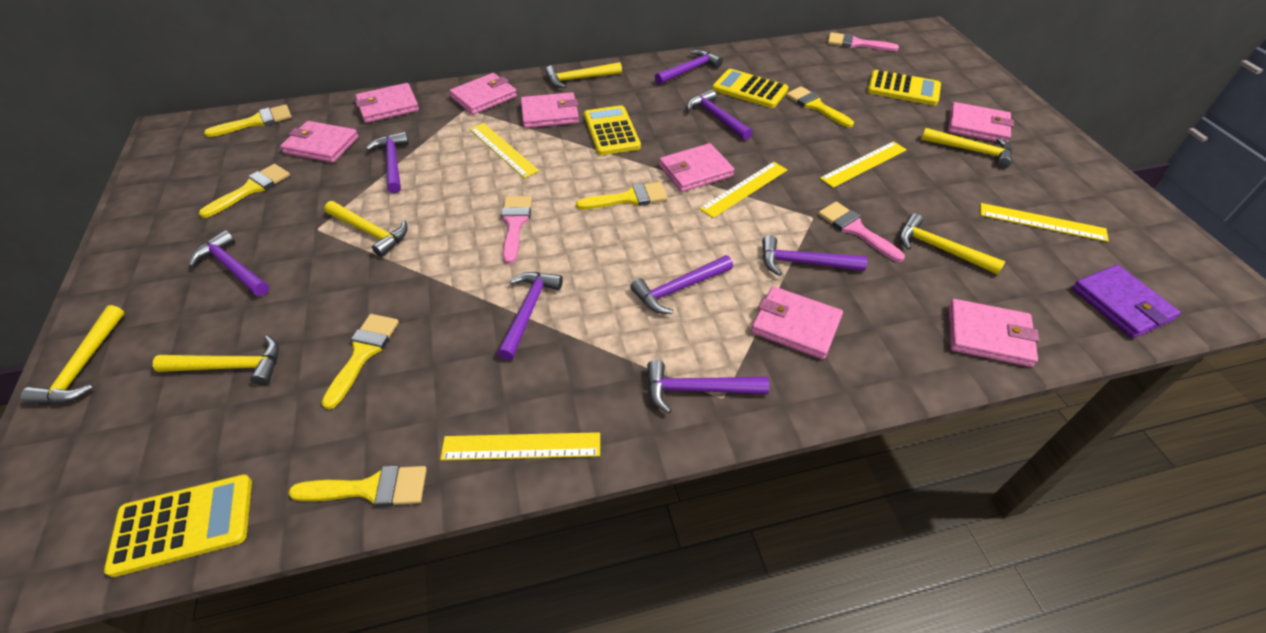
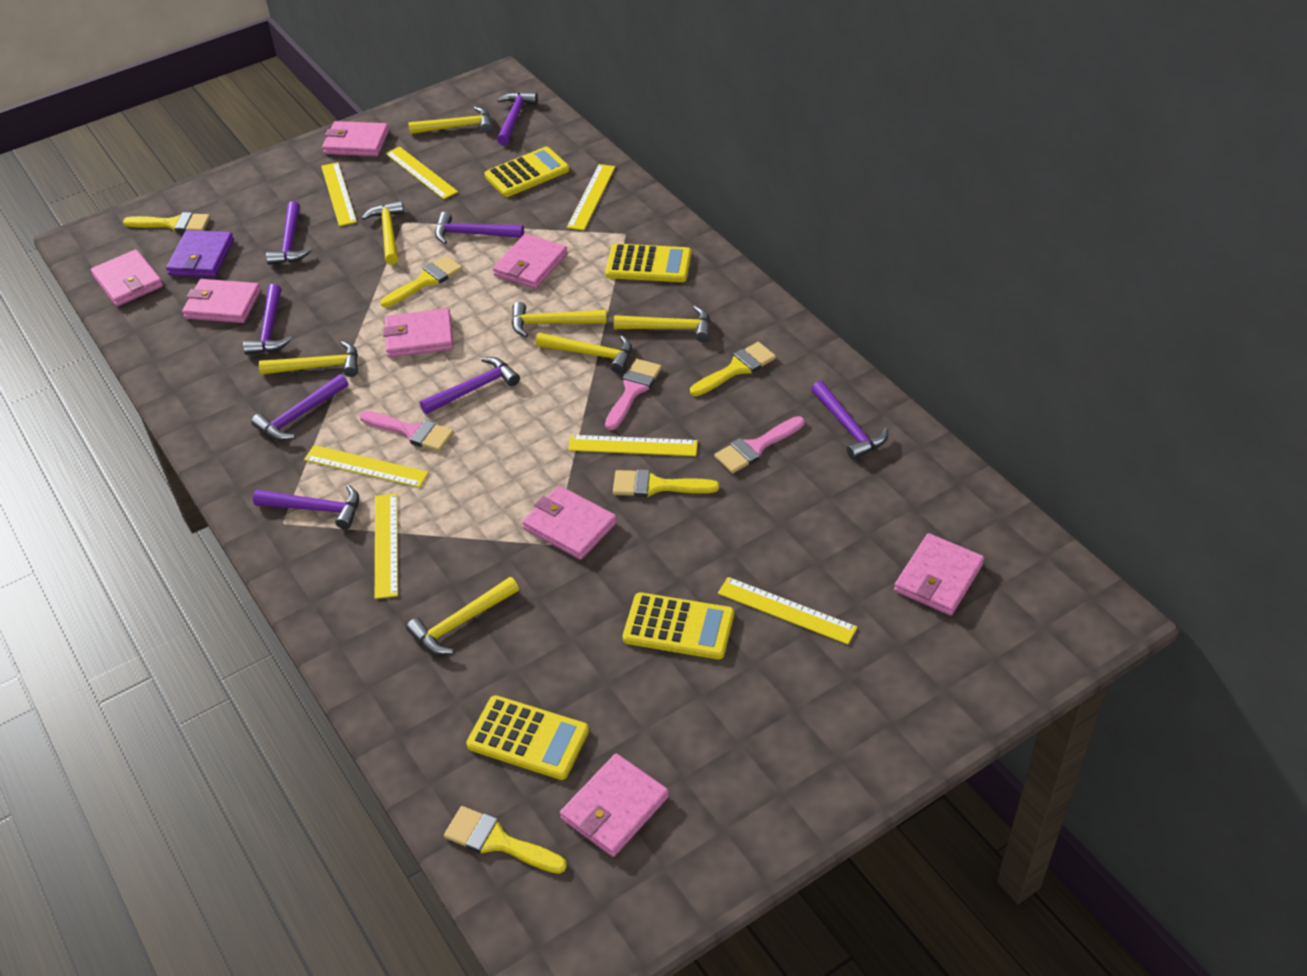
yellow brush: 6 -> 5
yellow hammer: 6 -> 7
yellow ruler: 5 -> 7

